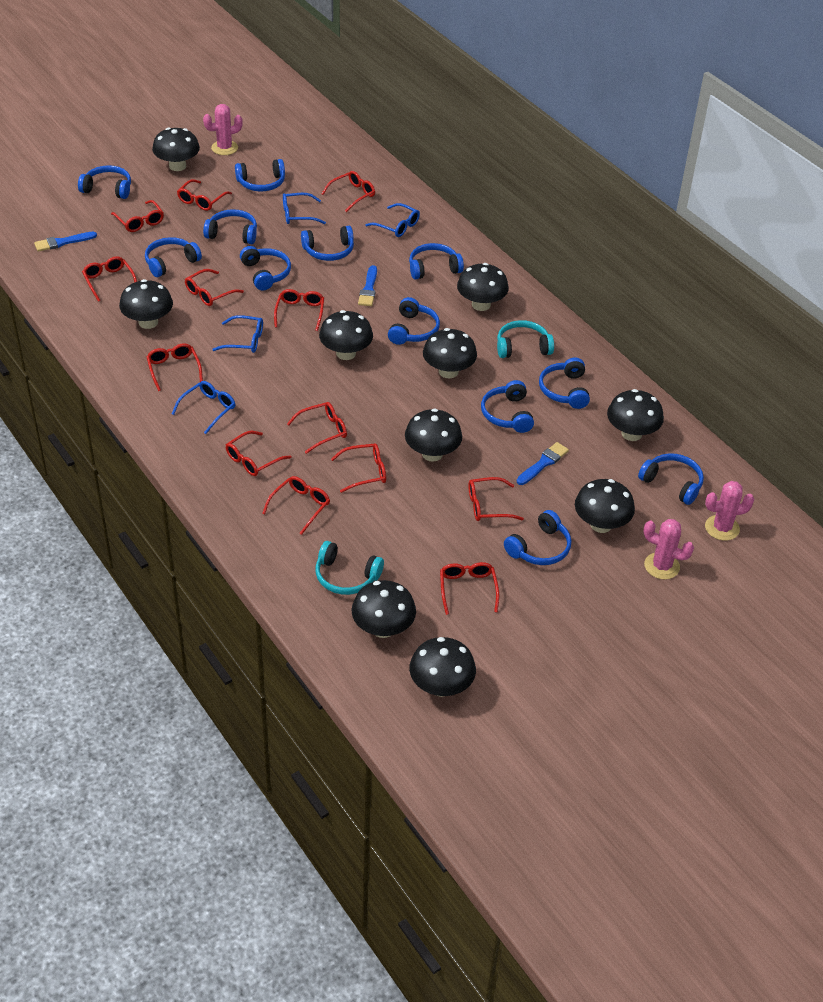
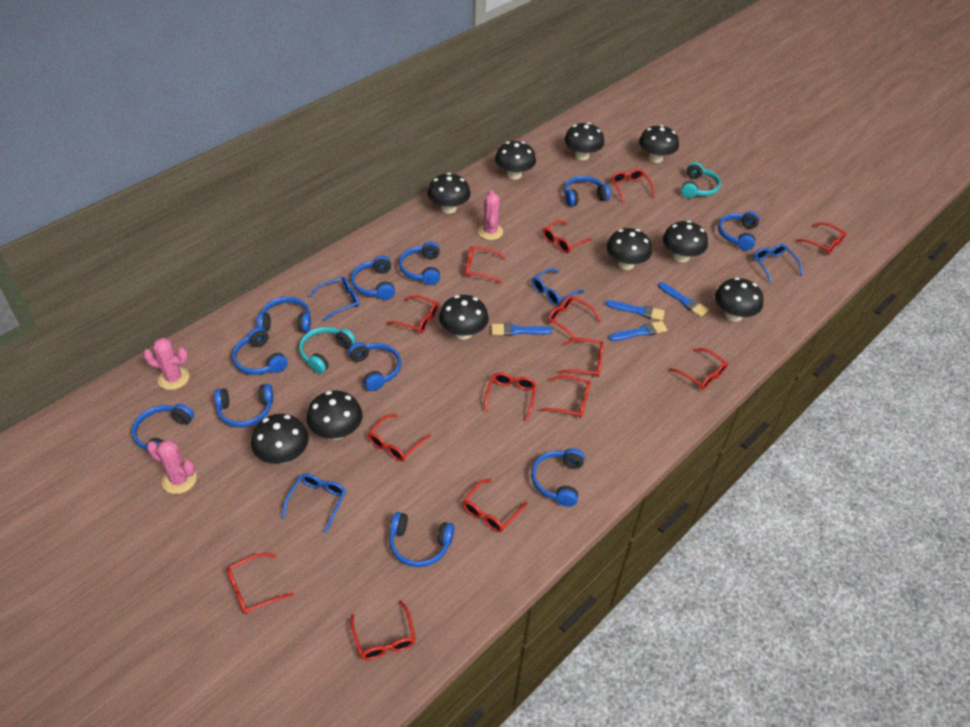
blue brush: 3 -> 4
blue headphones: 12 -> 11
red glasses: 13 -> 14

